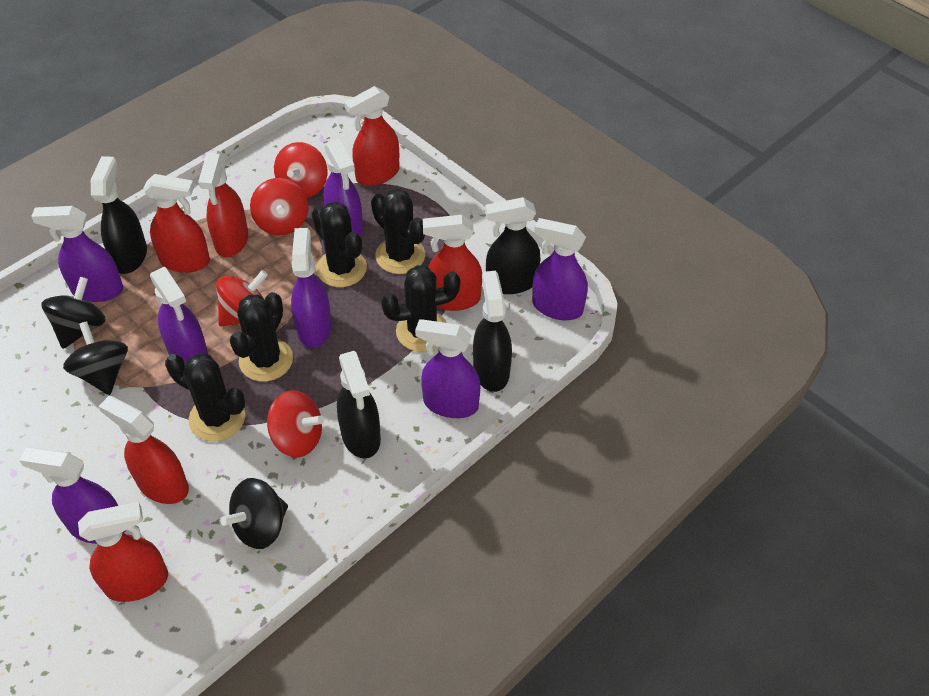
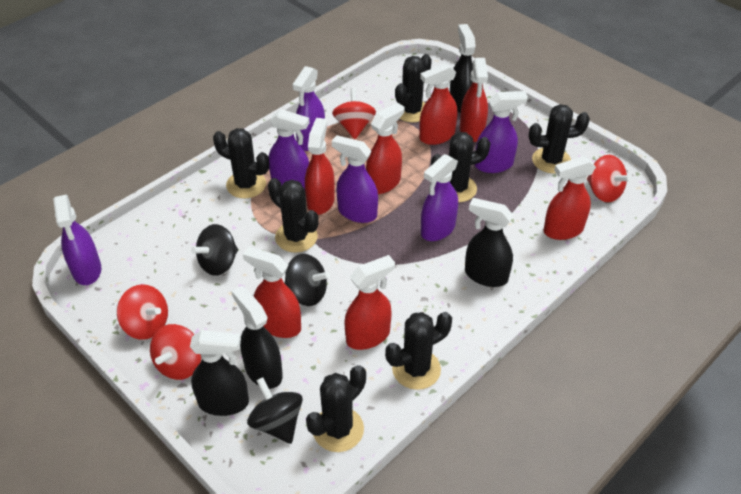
black cactus: 5 -> 7
purple spray bottle: 7 -> 6
red spray bottle: 6 -> 7

